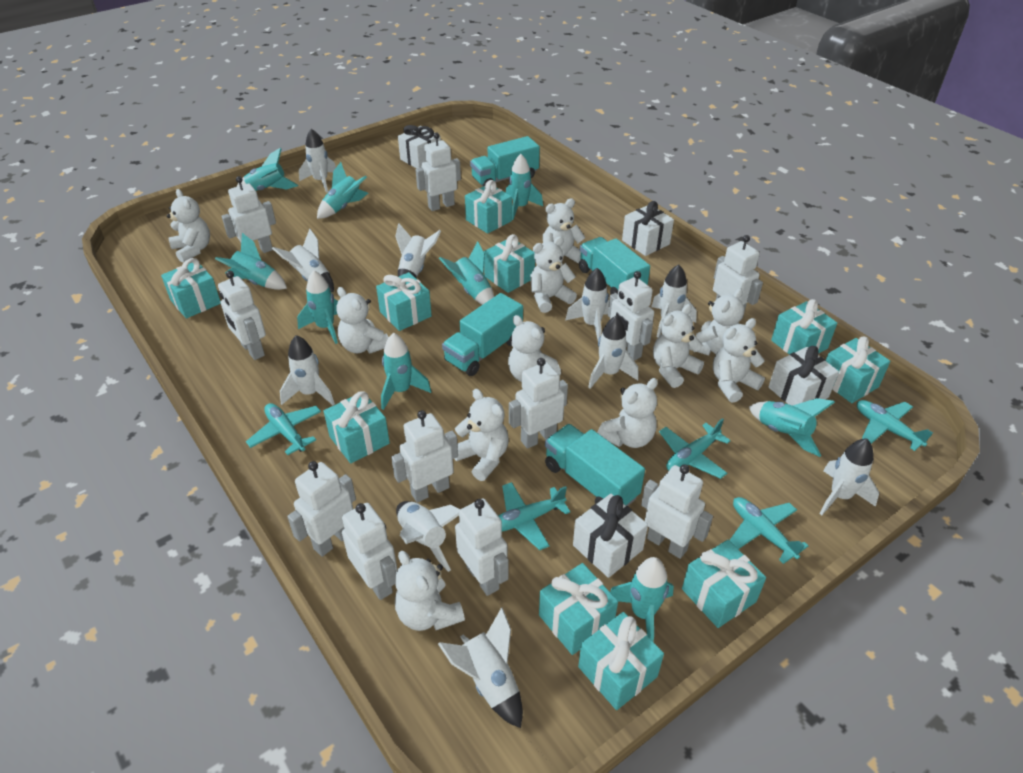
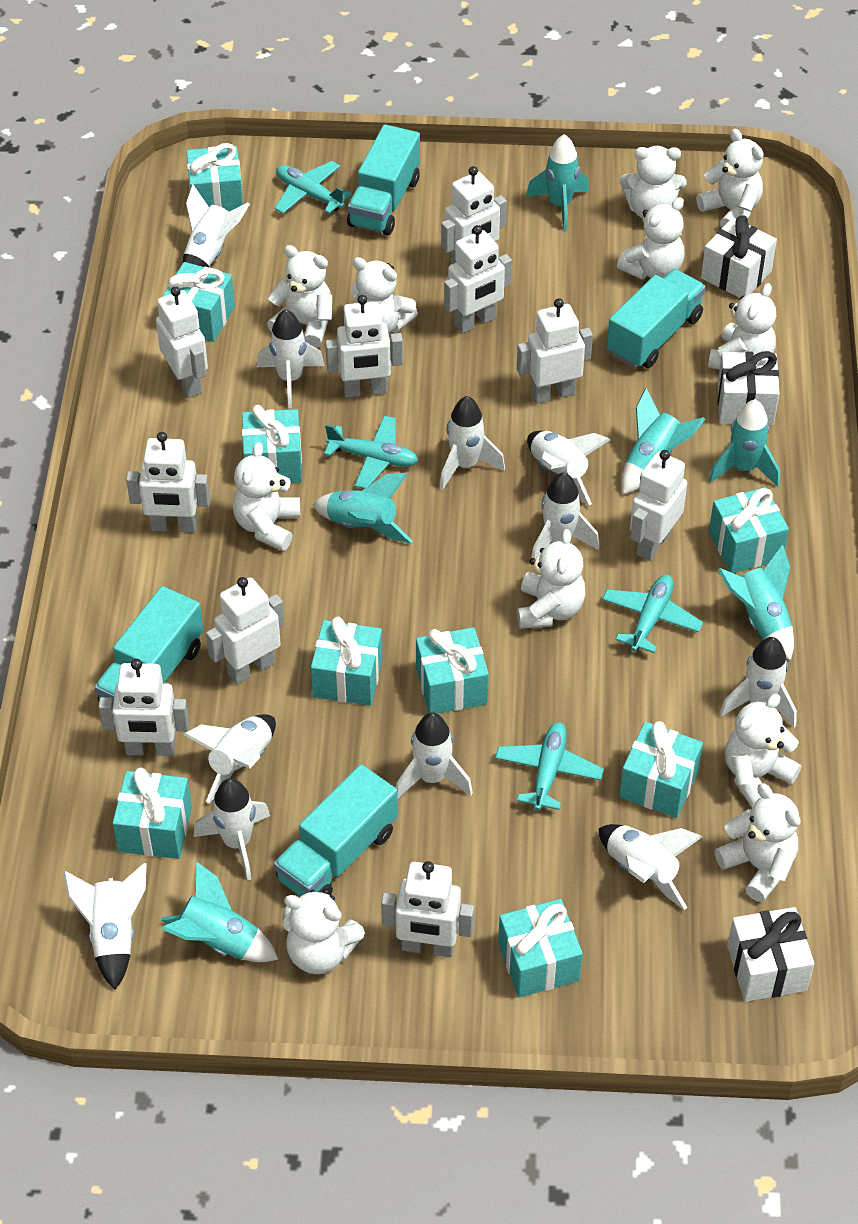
turquoise gift: 10 -> 9
turquoise plane: 5 -> 4
turquoise rocket: 9 -> 6
white gift: 4 -> 3
white robot: 11 -> 10
white rocket: 10 -> 11

